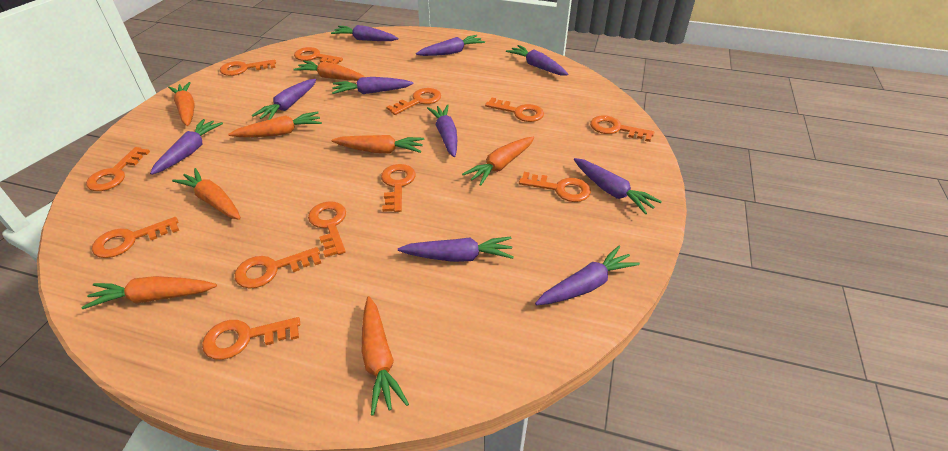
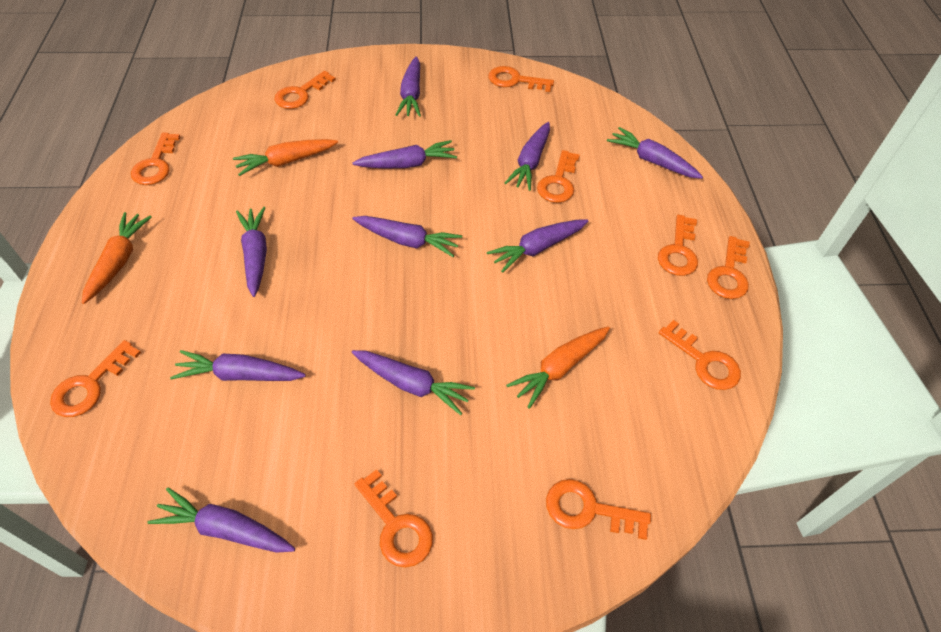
orange carrot: 8 -> 3
orange key: 12 -> 10

